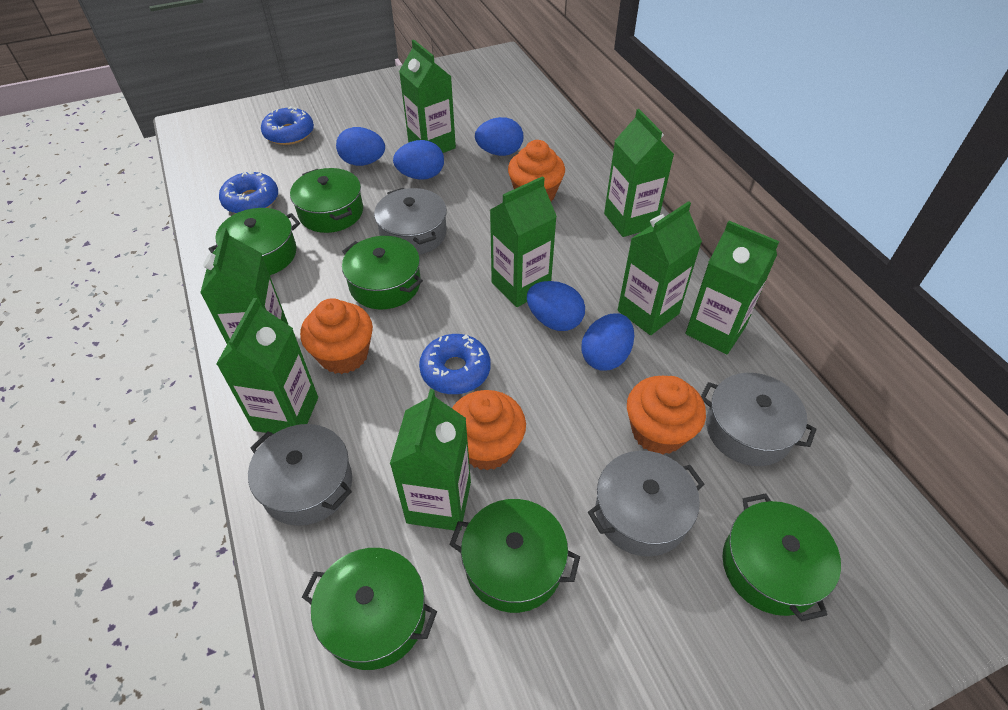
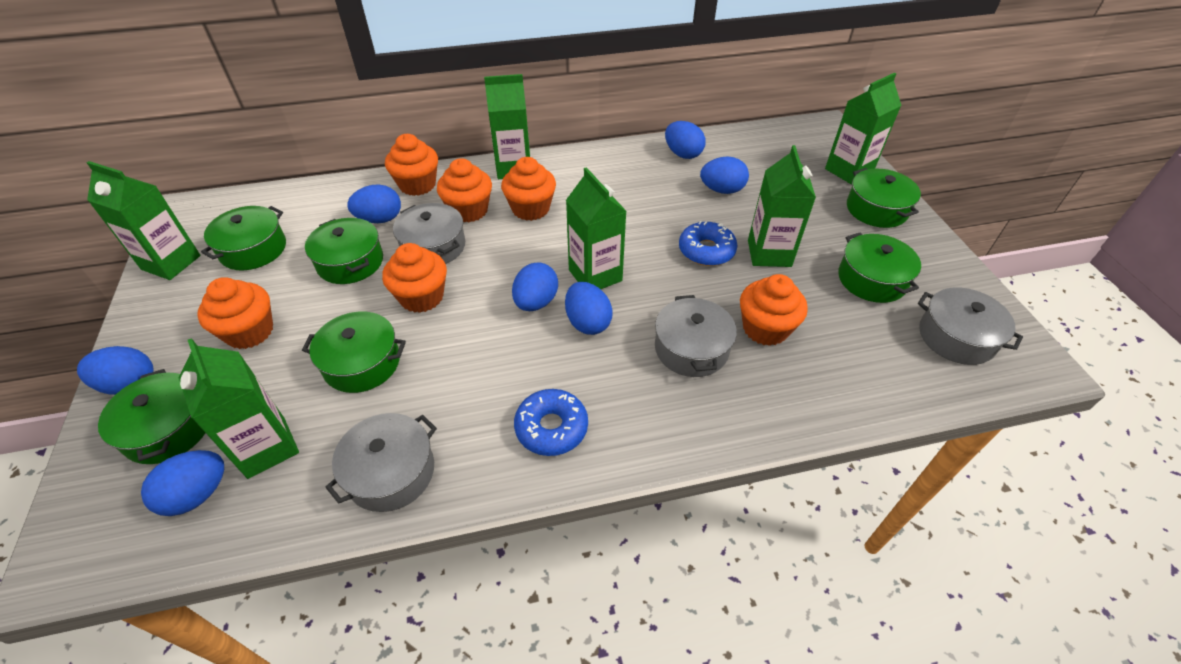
blue donut: 3 -> 2
blue egg: 5 -> 7
green carton: 8 -> 6
orange cupcake: 4 -> 6

